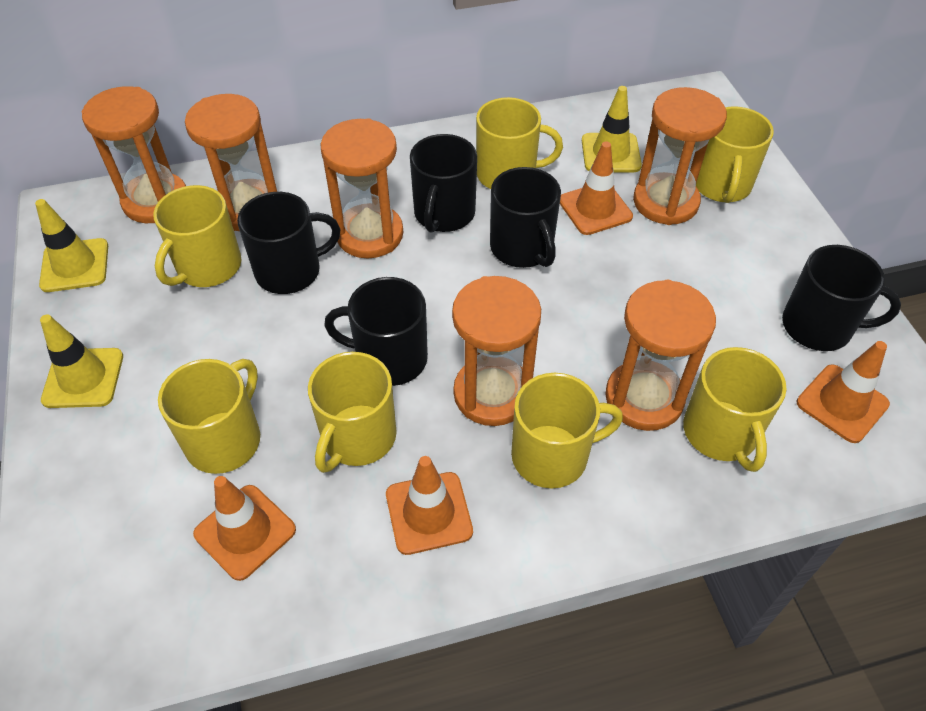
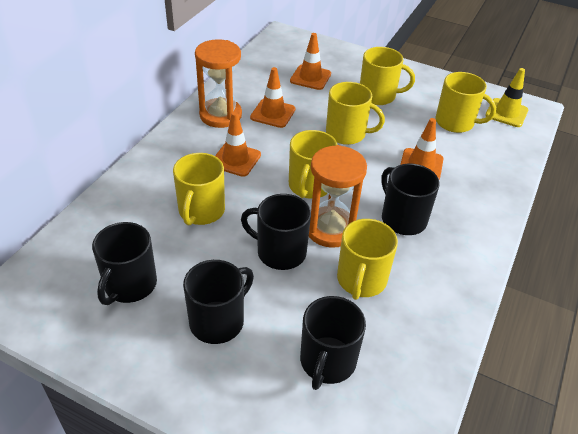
orange hourglass: 6 -> 2
yellow mug: 7 -> 6
yellow traffic cone: 3 -> 1

